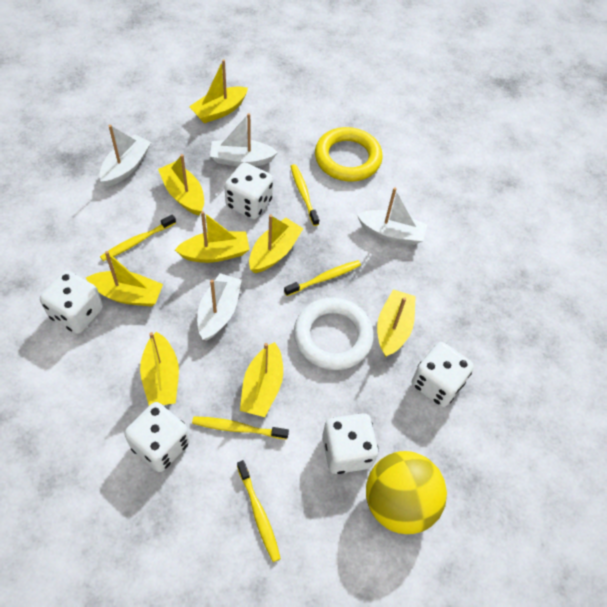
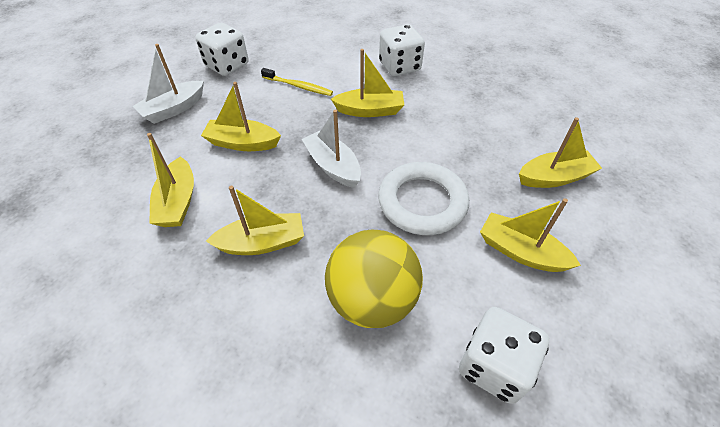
white boat: 4 -> 2
white dice: 5 -> 3
yellow boat: 8 -> 6
yellow ring: 1 -> 0
yellow toothbrush: 5 -> 1

